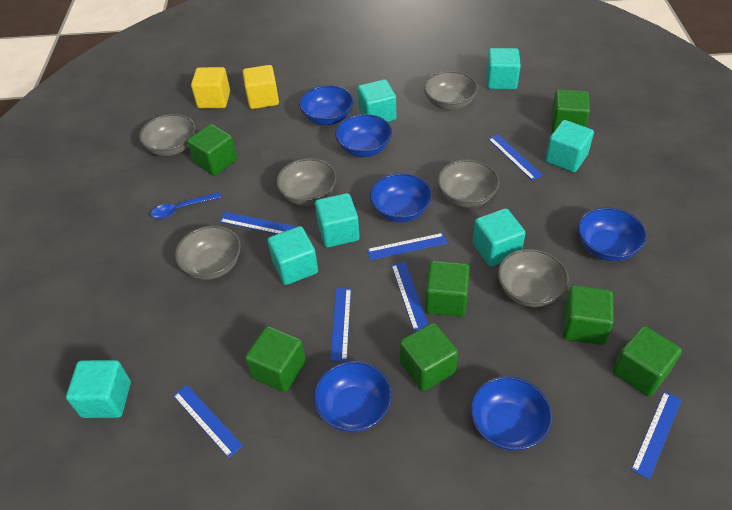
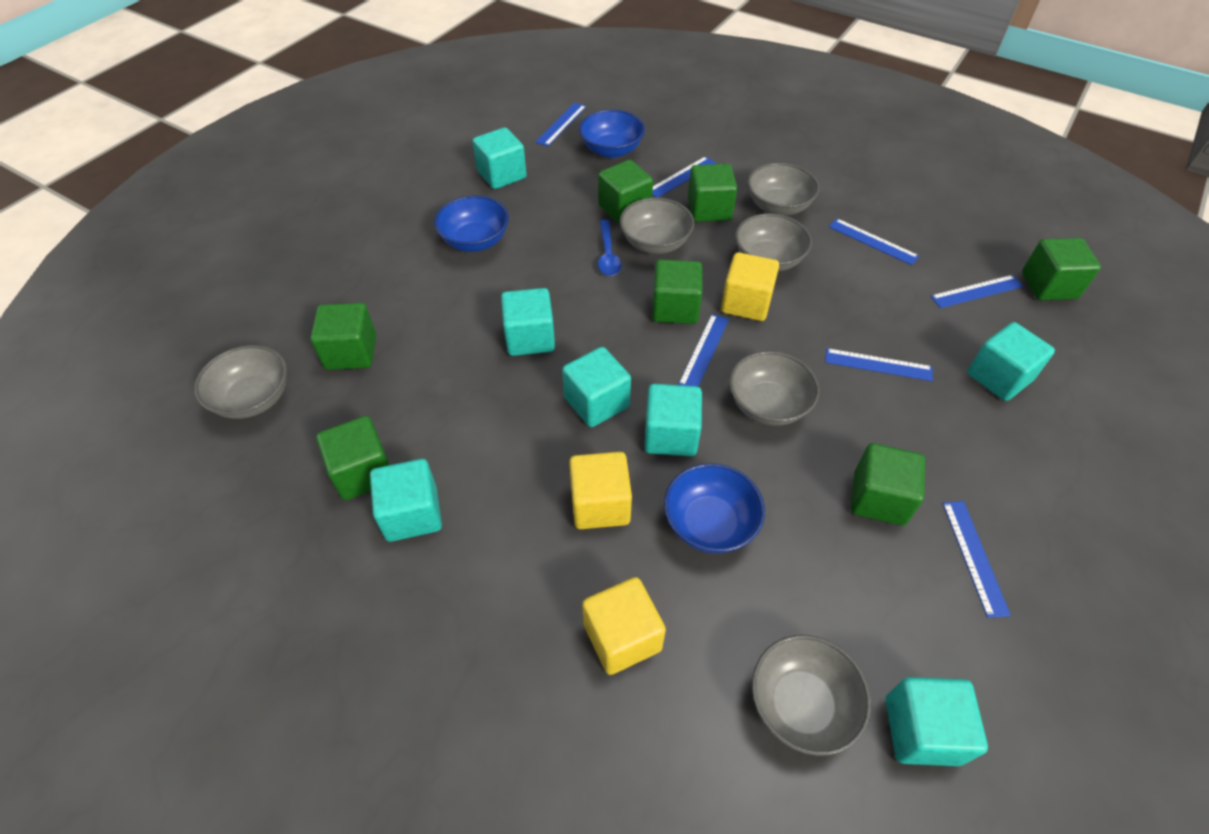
blue bowl: 6 -> 3
yellow cube: 2 -> 3

